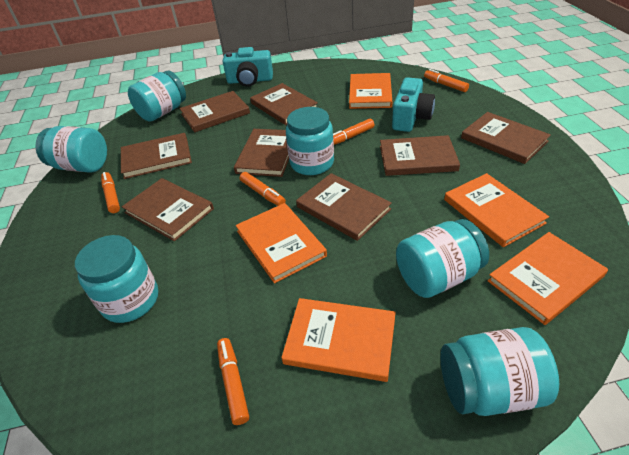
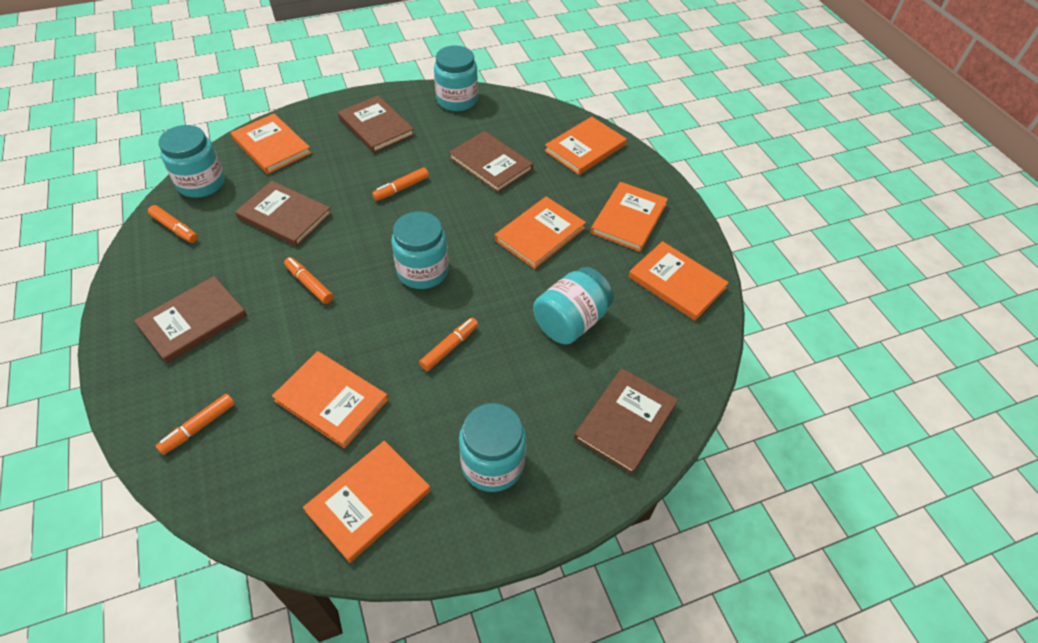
brown book: 8 -> 5
orange book: 5 -> 7
turquoise camera: 2 -> 0
turquoise jar: 6 -> 5

